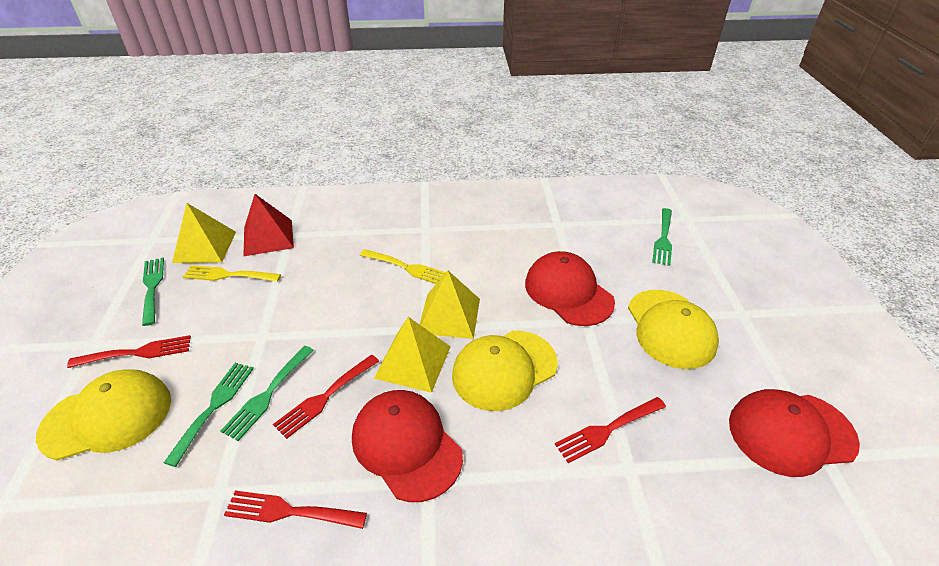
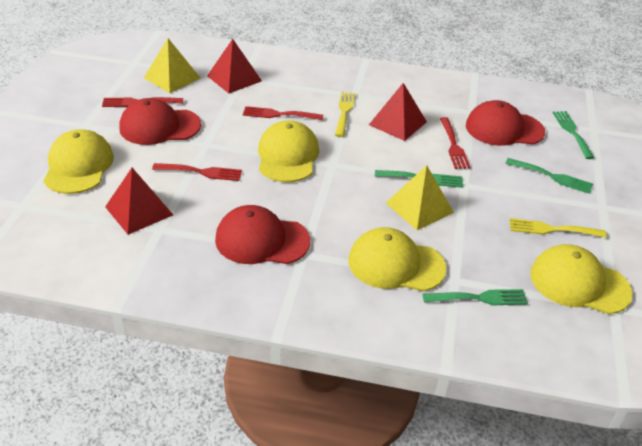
red pyramid: 1 -> 3
yellow cap: 3 -> 4
yellow pyramid: 3 -> 2

